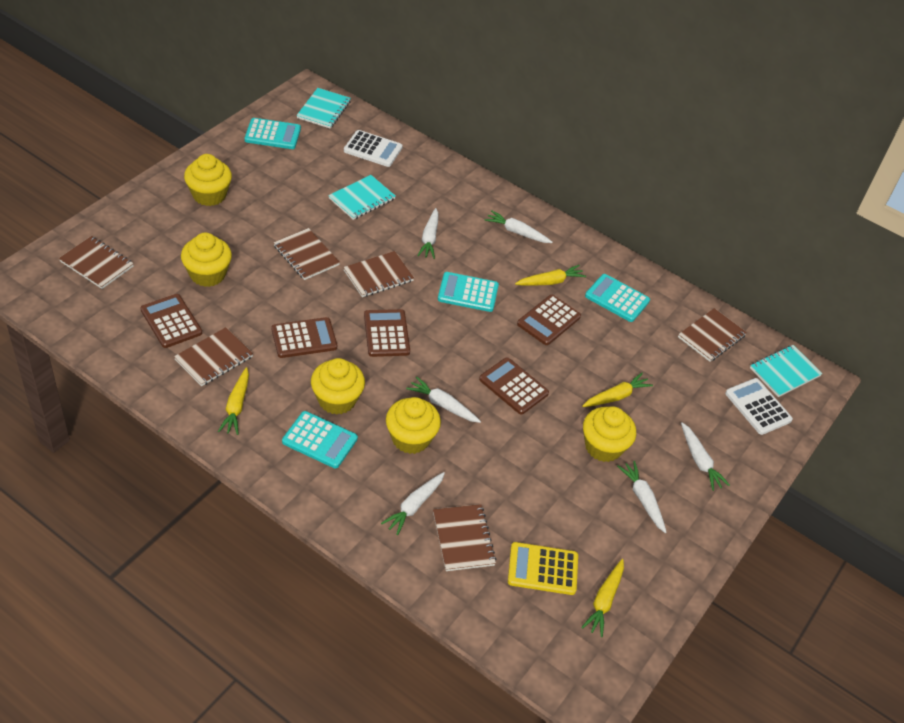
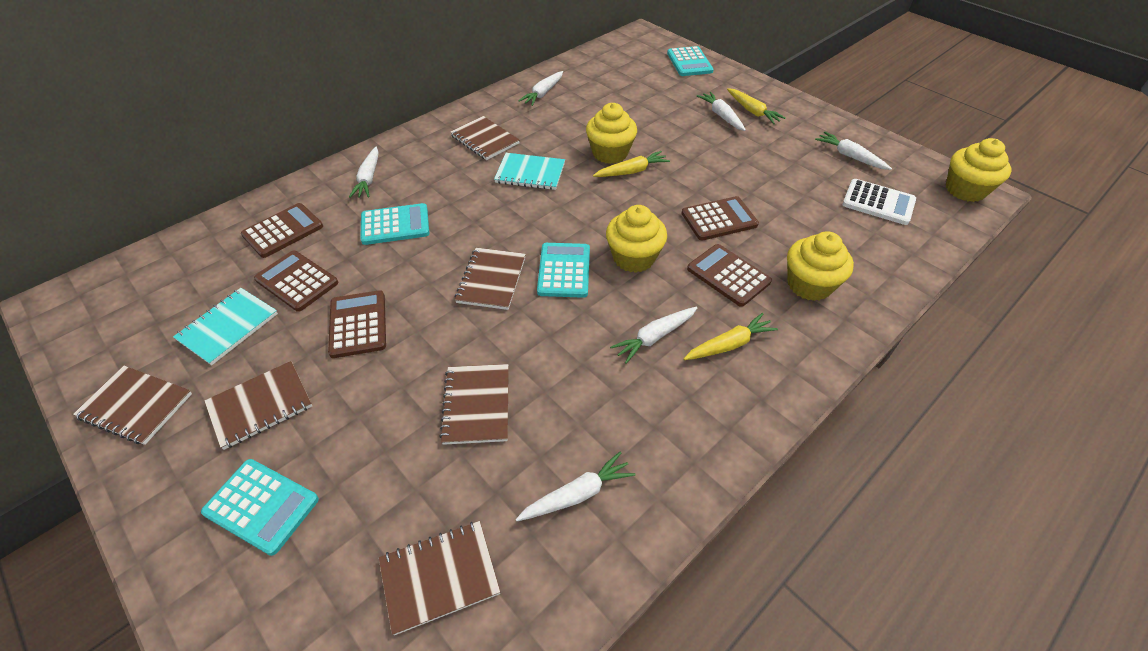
turquoise notebook: 3 -> 2
white calculator: 2 -> 1
yellow calculator: 1 -> 0
yellow carrot: 4 -> 3
yellow cupcake: 5 -> 4

